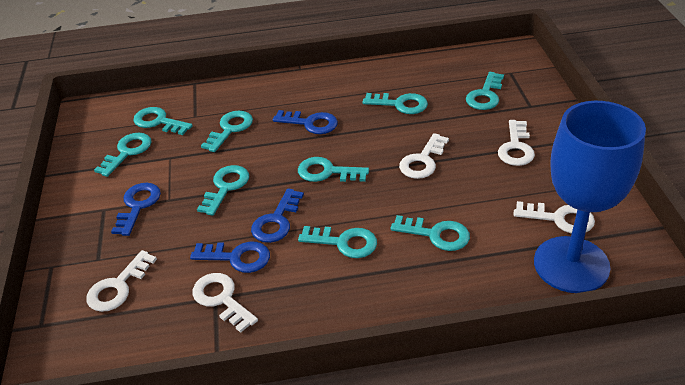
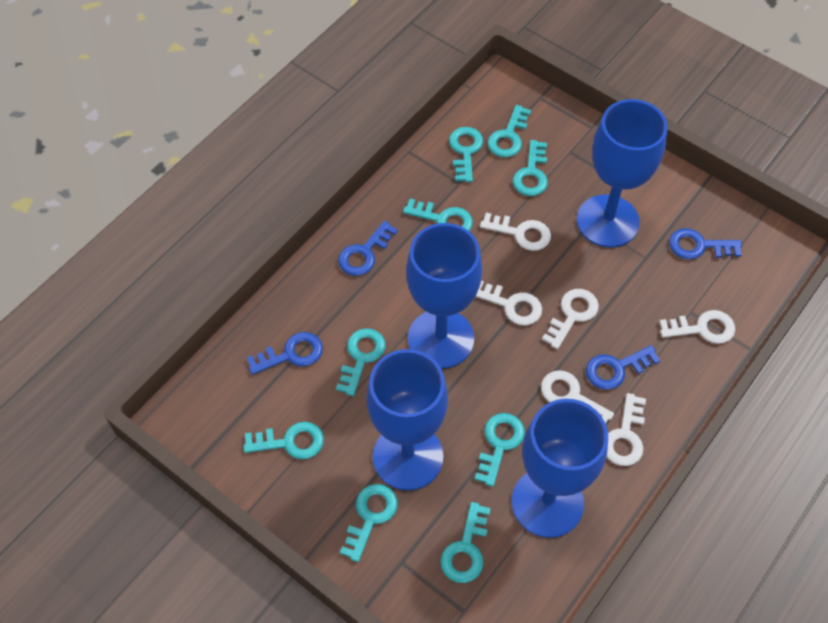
blue goblet: 1 -> 4
white key: 5 -> 6

